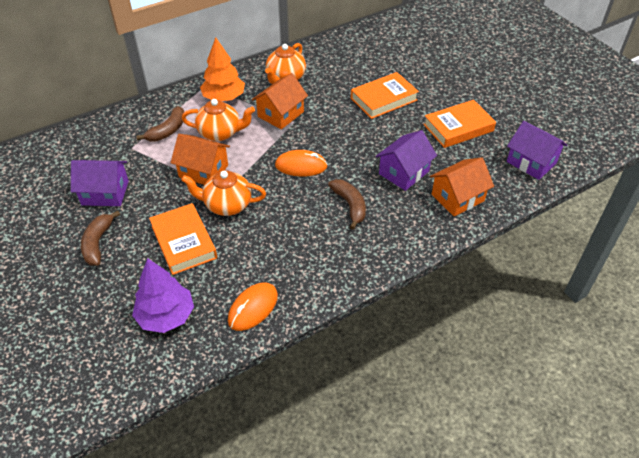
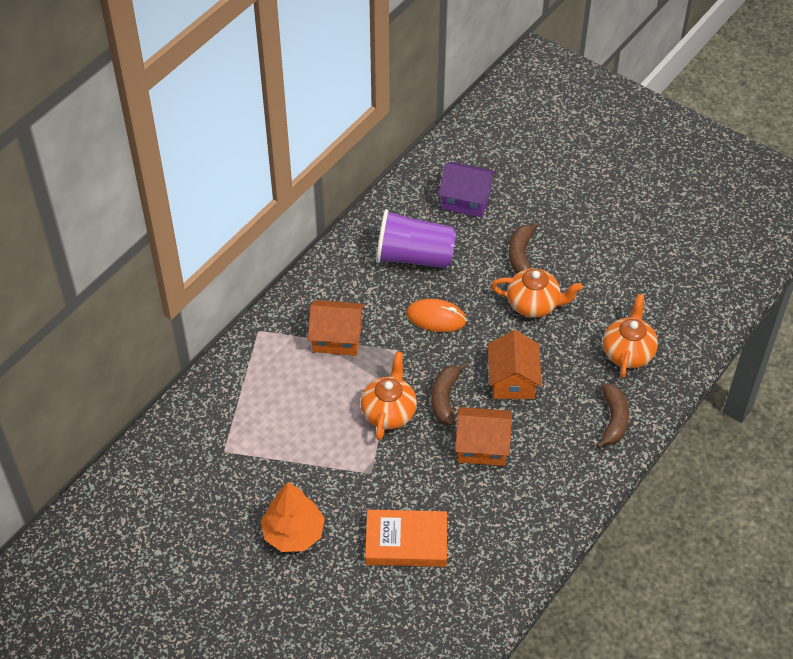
orange book: 3 -> 1
orange mouse: 2 -> 1
purple cup: 0 -> 1
purple house: 3 -> 1
purple tree: 1 -> 0

